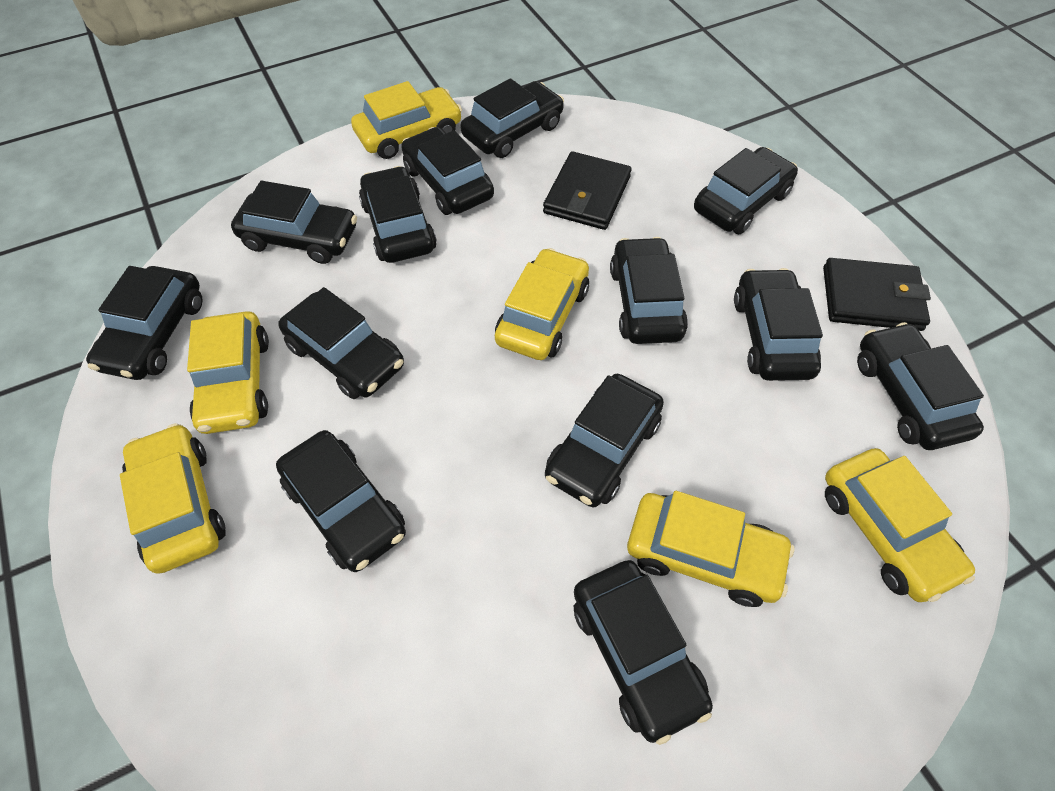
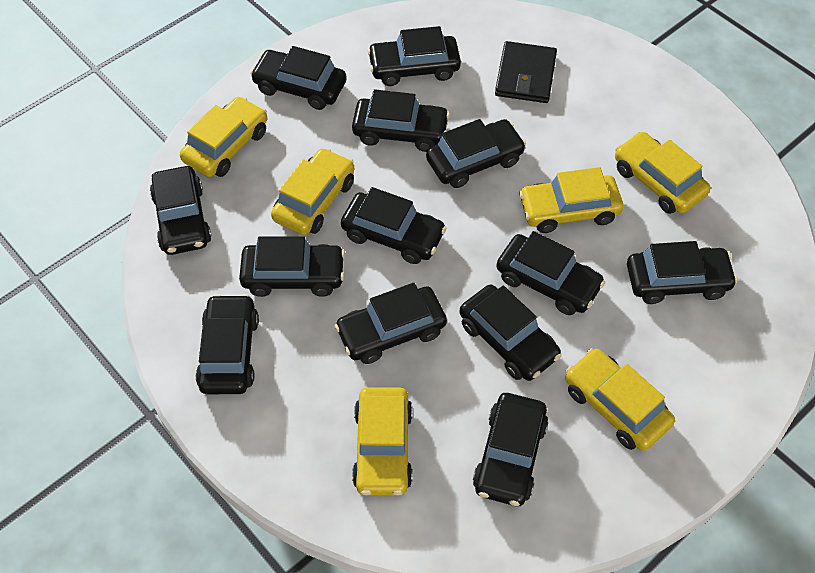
black wallet: 2 -> 1

